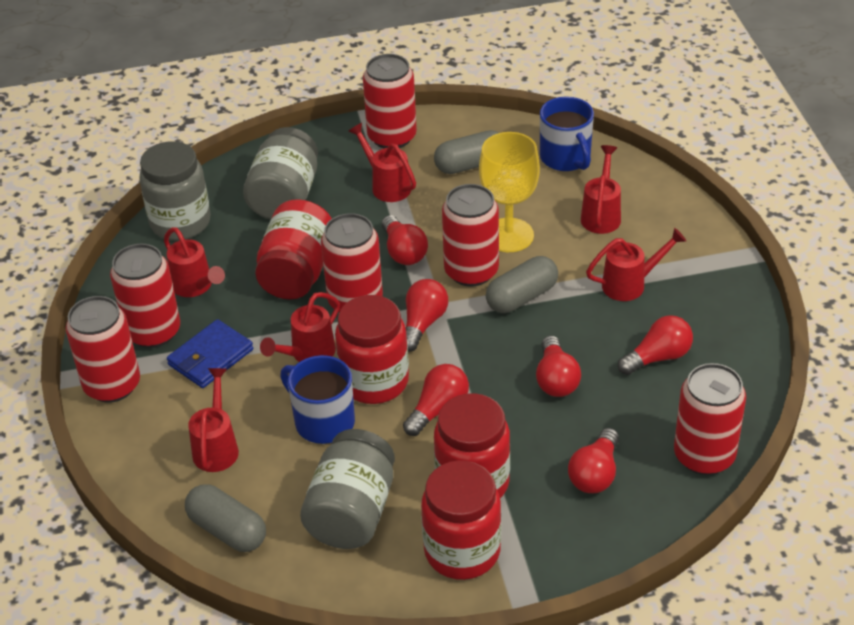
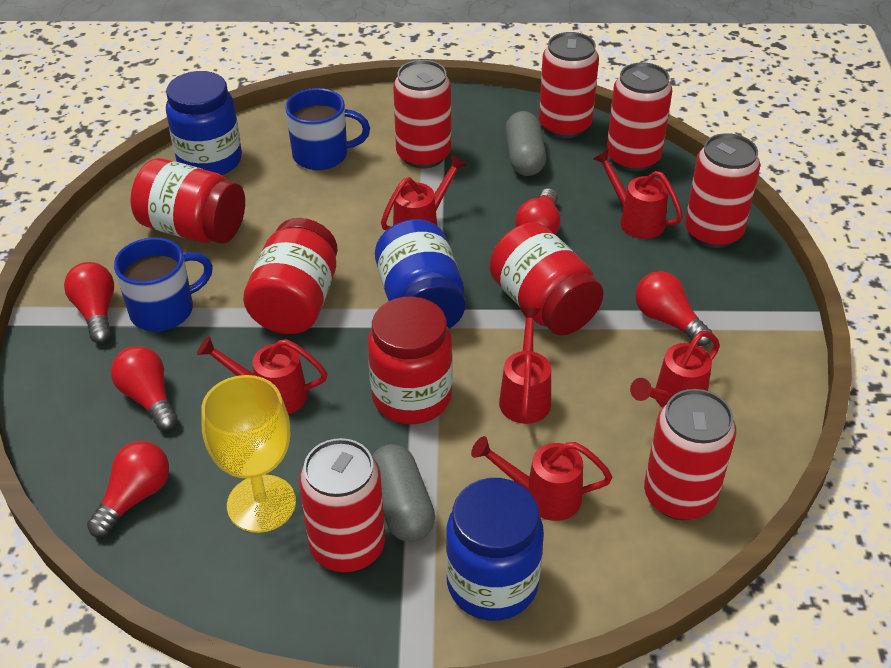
blue jar: 0 -> 3
blue wallet: 1 -> 0
grey capsule: 3 -> 2
grey jar: 3 -> 0
red light bulb: 6 -> 5

